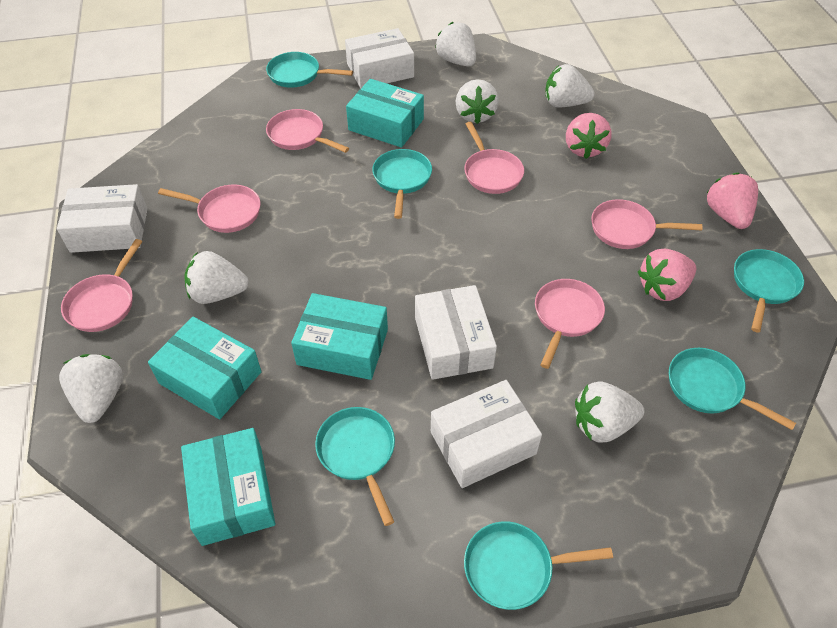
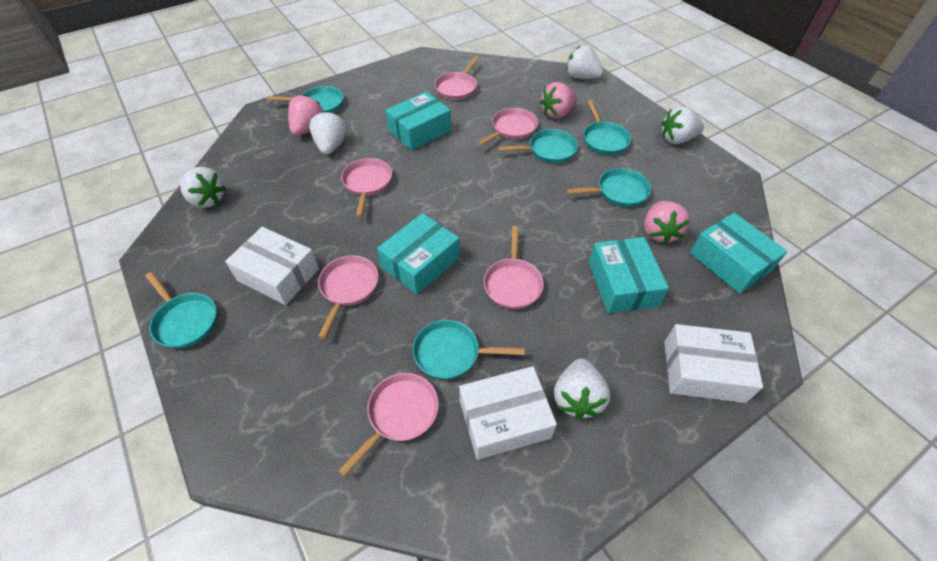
white box: 4 -> 3
white strawberry: 6 -> 5

